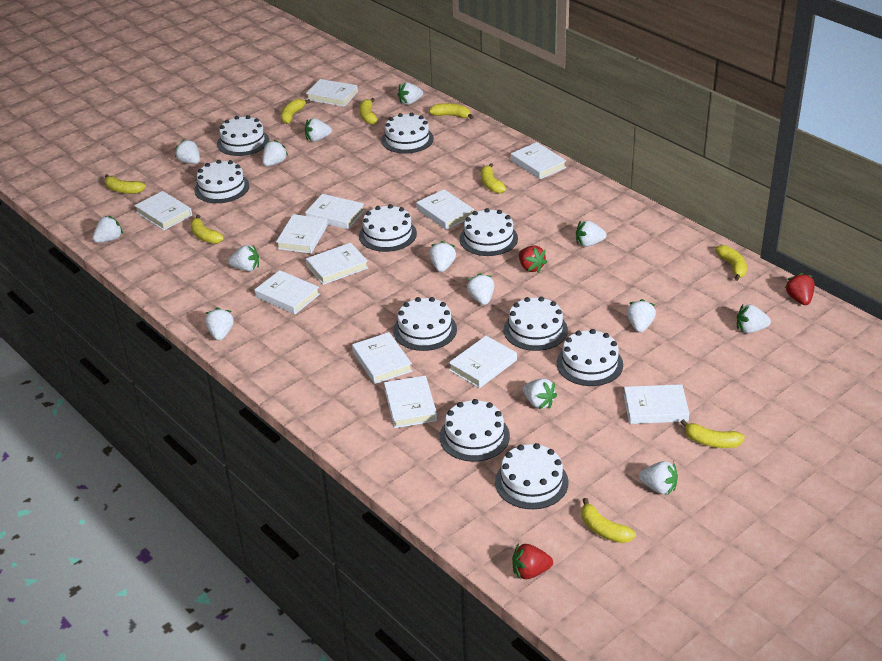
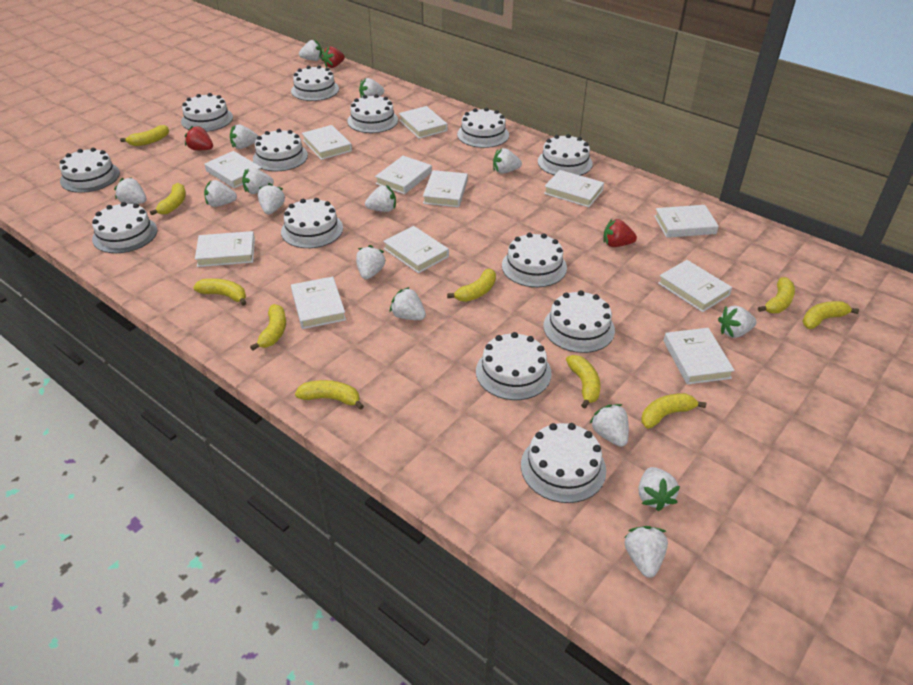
white cake: 10 -> 13
white strawberry: 14 -> 15
yellow banana: 9 -> 10

